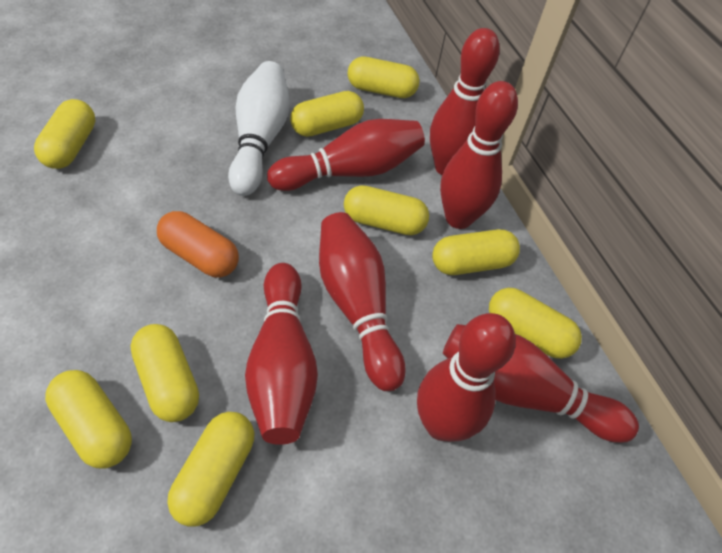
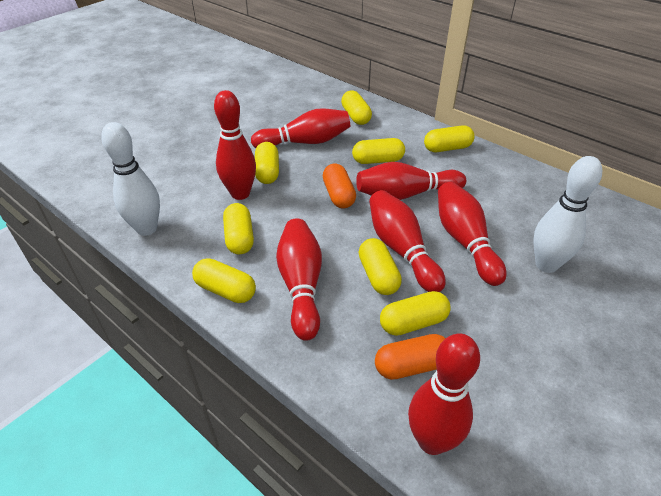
orange capsule: 1 -> 2
white bowling pin: 1 -> 2
yellow capsule: 9 -> 8

